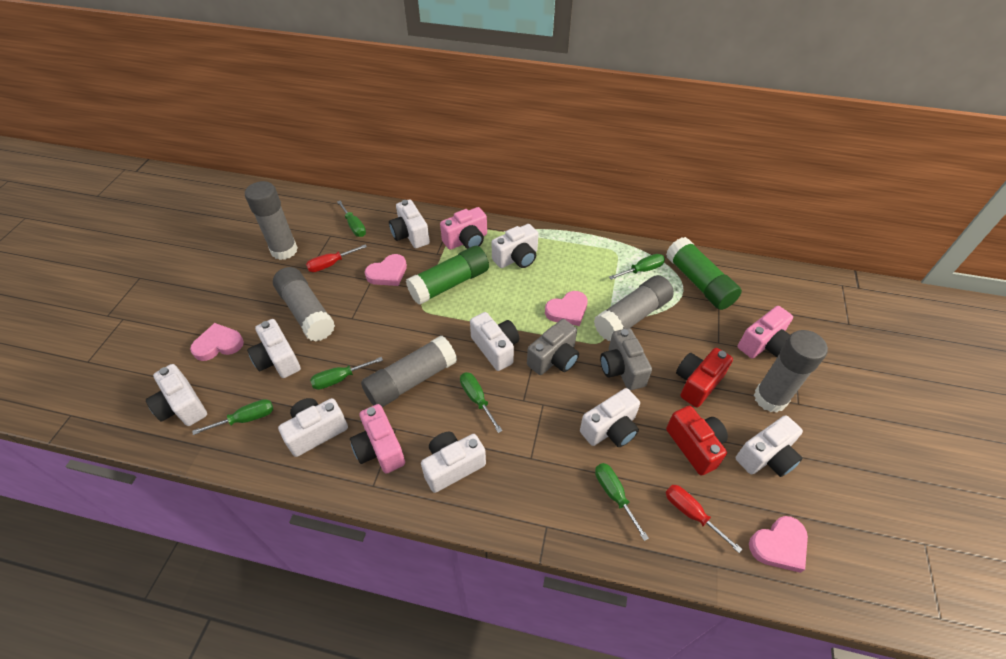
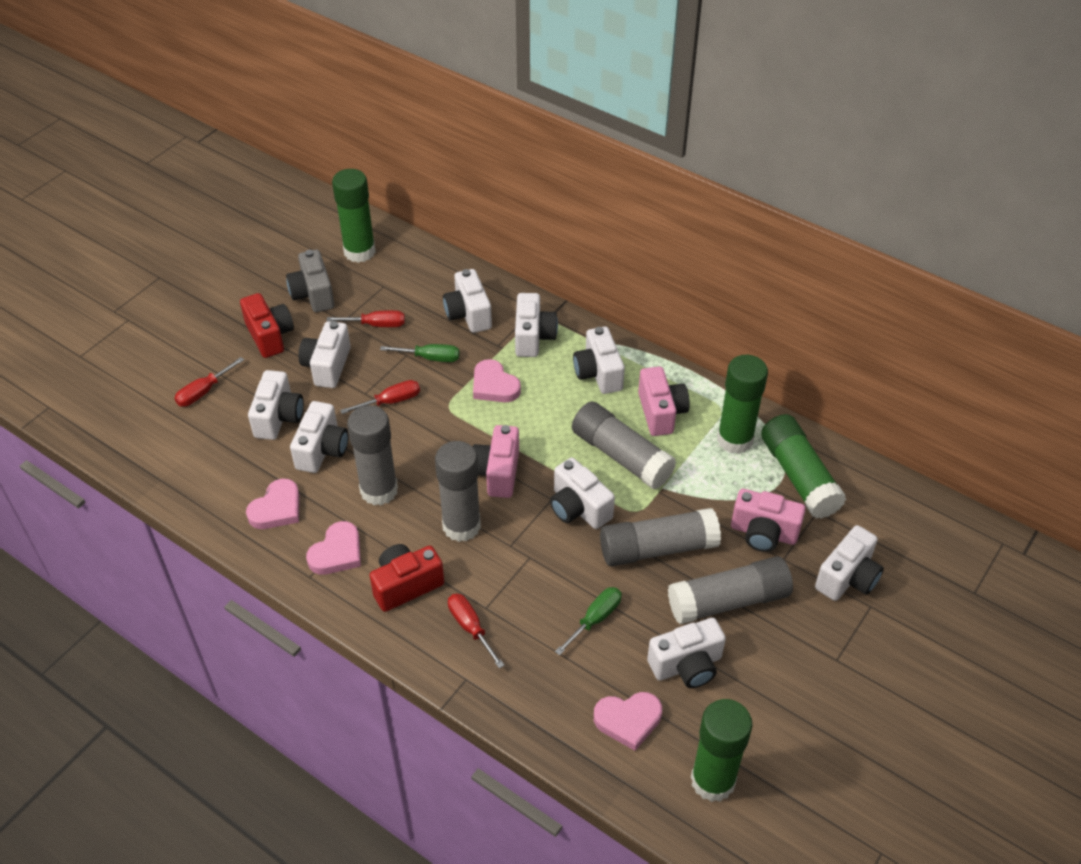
green glue stick: 2 -> 4
green screwdriver: 6 -> 2
grey camera: 2 -> 1
red screwdriver: 2 -> 4

